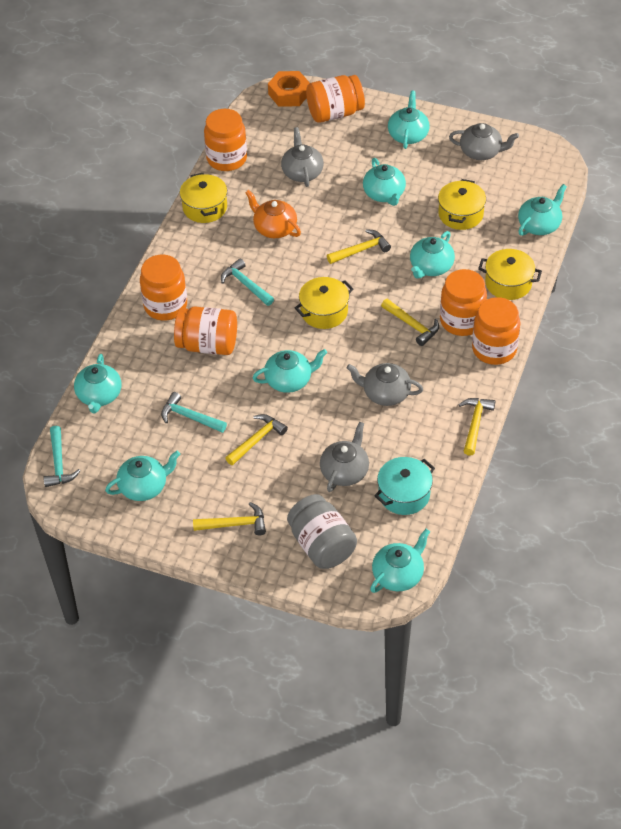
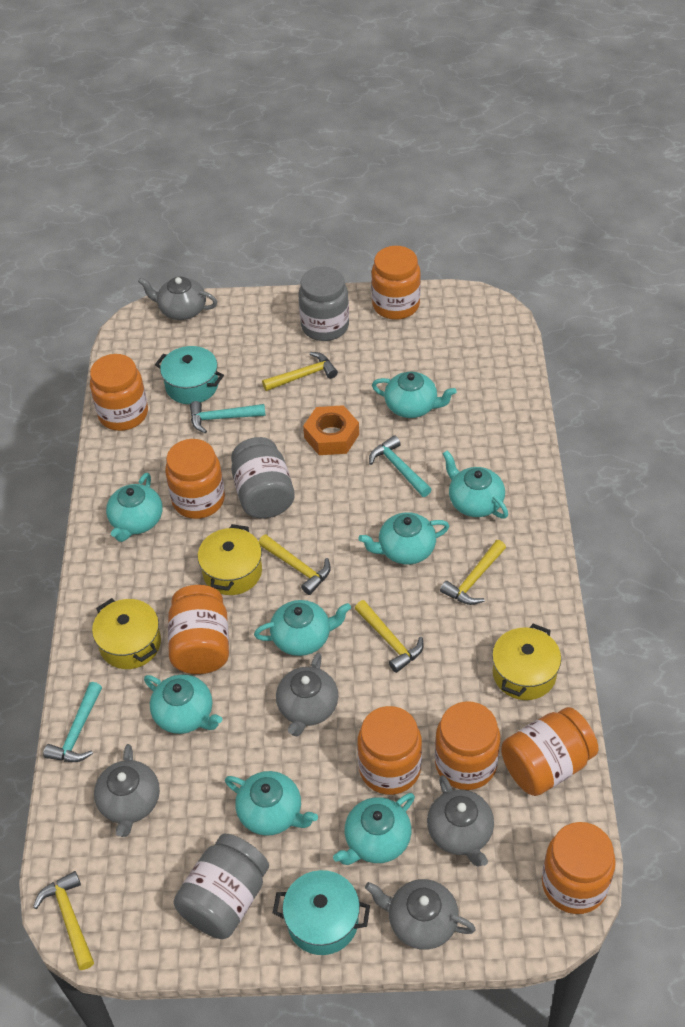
grey jar: 1 -> 3
grey teapot: 4 -> 5
orange jar: 6 -> 8
orange teapot: 1 -> 0
turquoise pot: 1 -> 2
yellow pot: 4 -> 3

